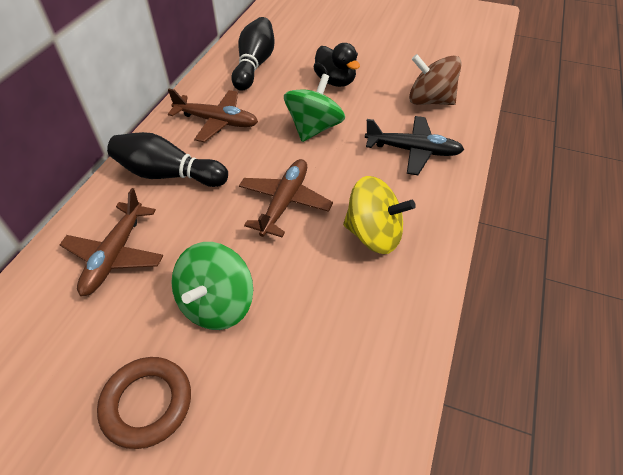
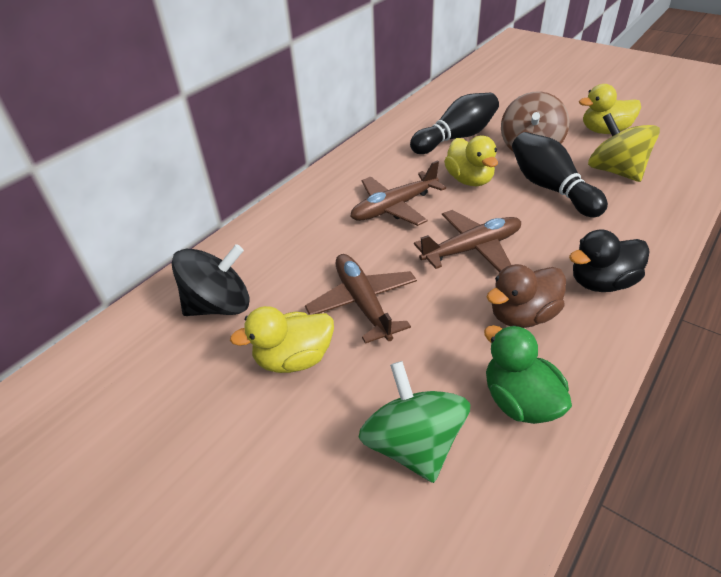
black plane: 1 -> 0
black spinning top: 0 -> 1
brown duck: 0 -> 1
brown ring: 1 -> 0
green duck: 0 -> 1
green spinning top: 2 -> 1
yellow duck: 0 -> 3

